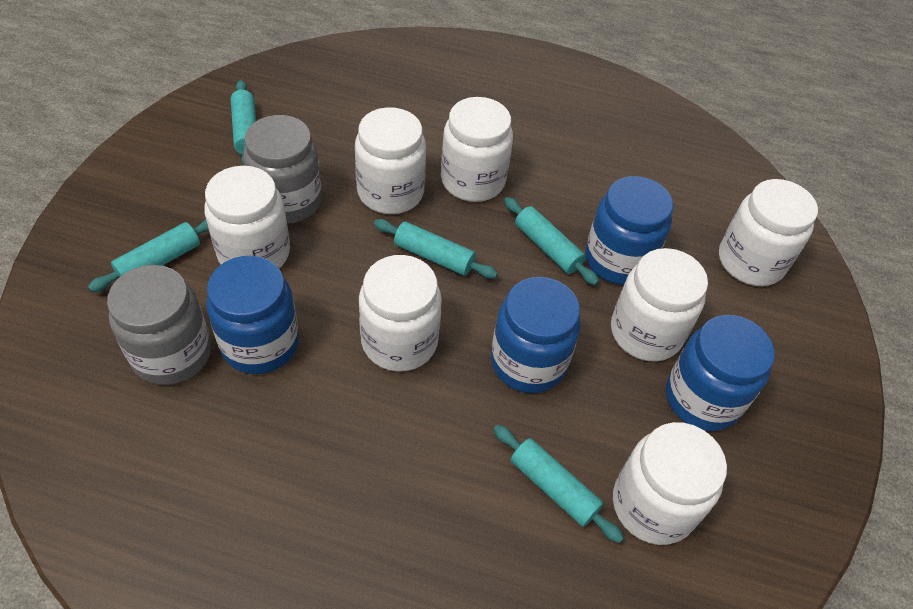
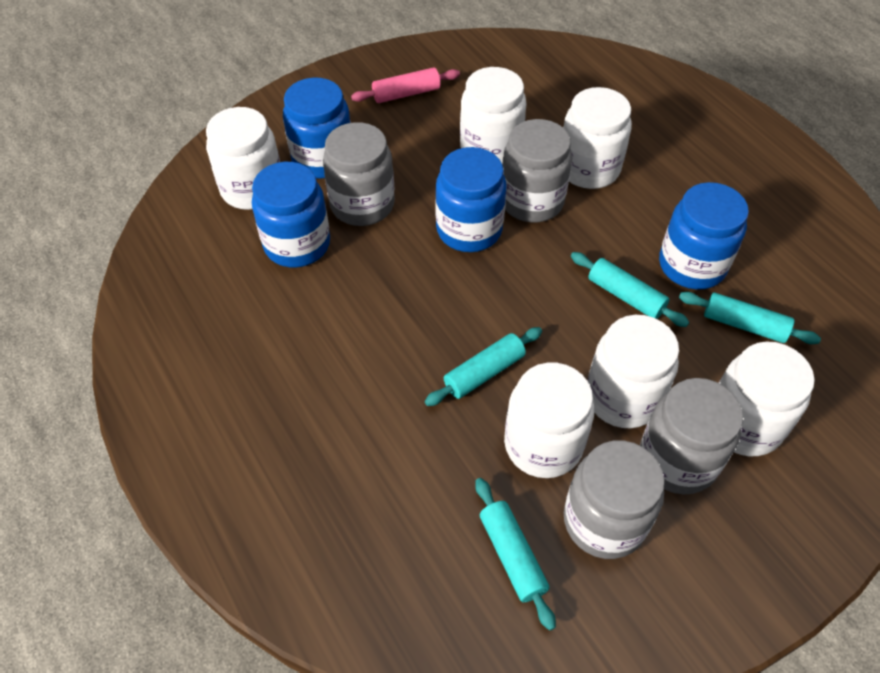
grey jar: 2 -> 4
pink rolling pin: 0 -> 1
turquoise rolling pin: 5 -> 4
white jar: 7 -> 6

